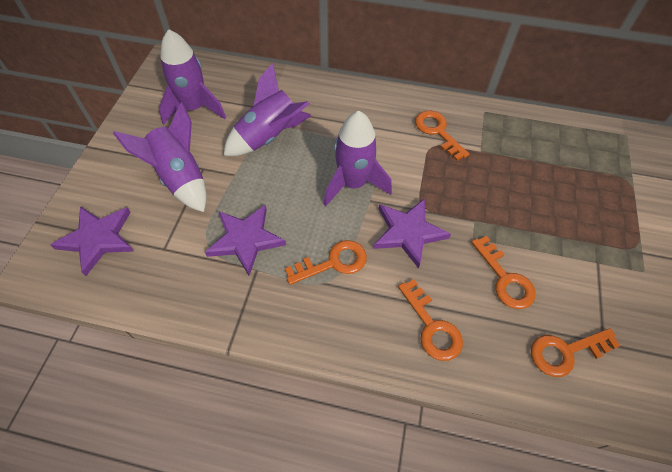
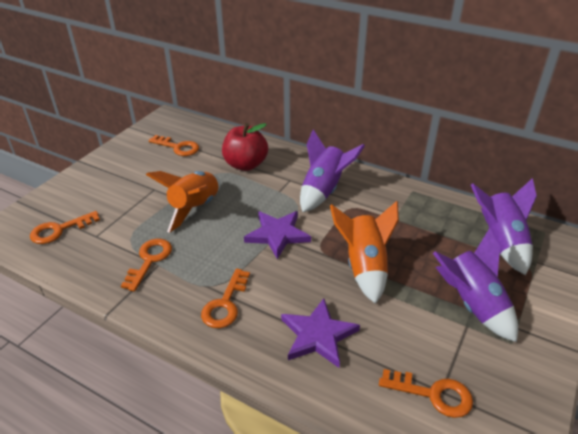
orange rocket: 0 -> 2
purple rocket: 4 -> 3
purple star: 3 -> 2
red apple: 0 -> 1

